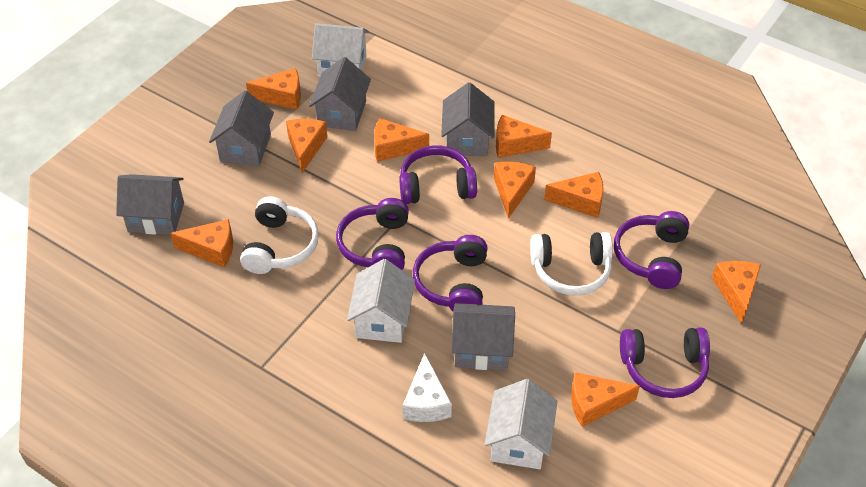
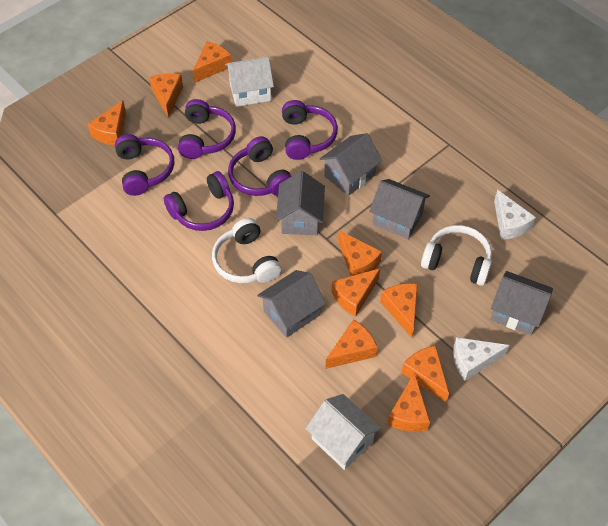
white cheese: 1 -> 2
white house: 3 -> 2

